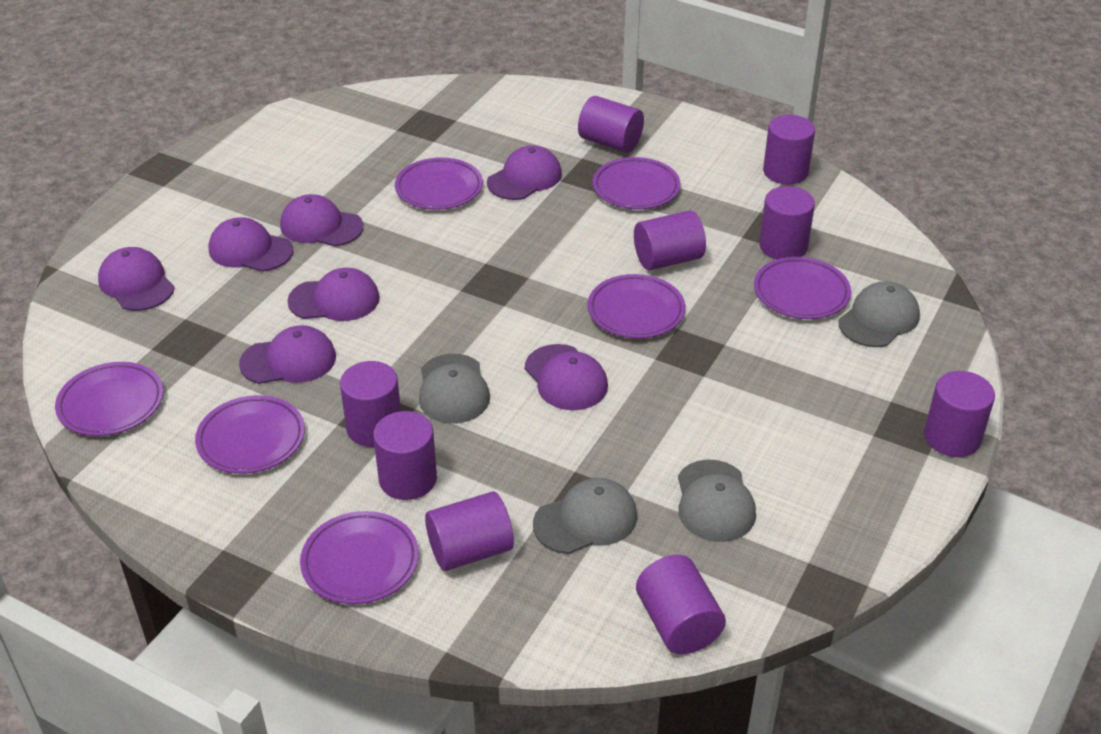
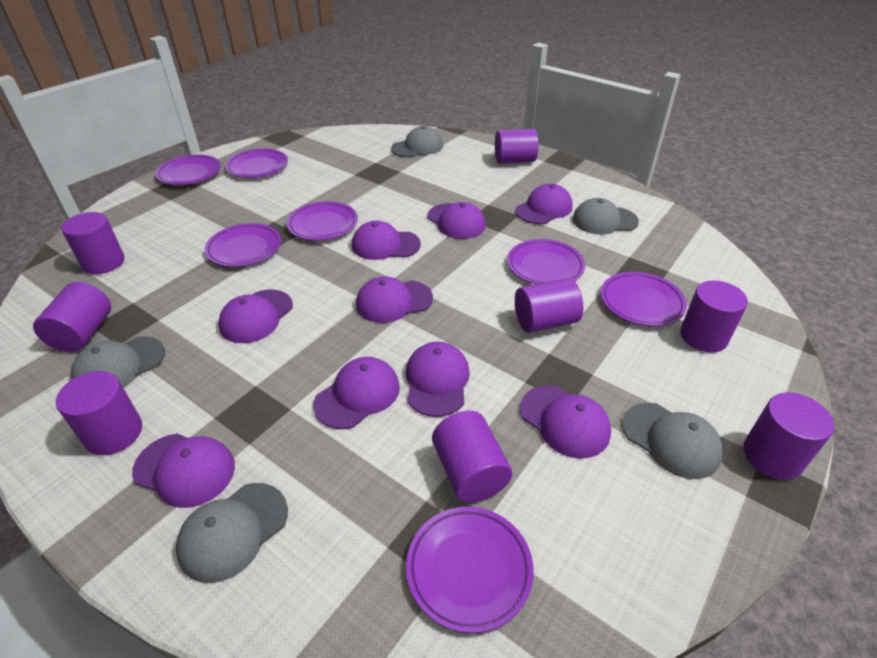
grey cap: 4 -> 5
purple cap: 7 -> 9
purple cylinder: 9 -> 8

